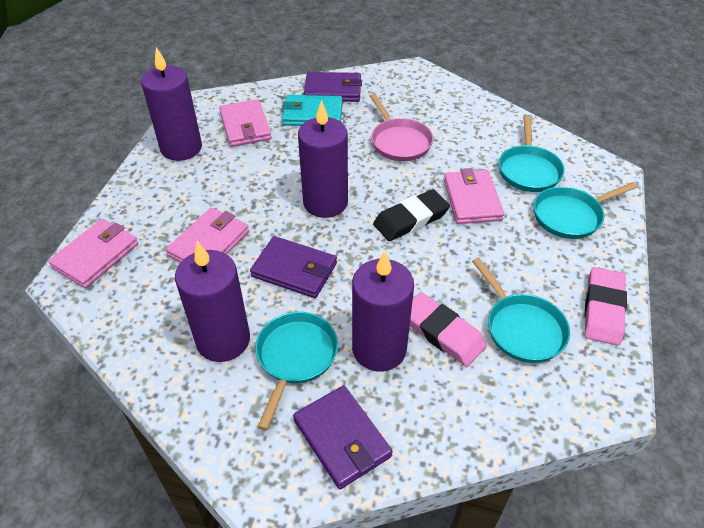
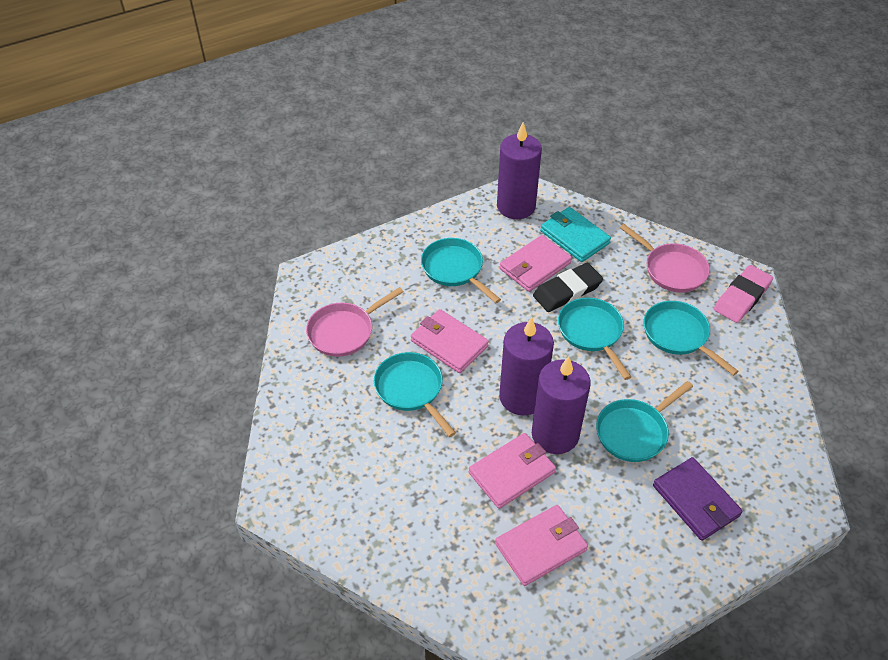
pink eraser: 2 -> 1
pink pan: 1 -> 2
purple candle: 4 -> 3
purple wallet: 3 -> 1
turquoise pan: 4 -> 5

